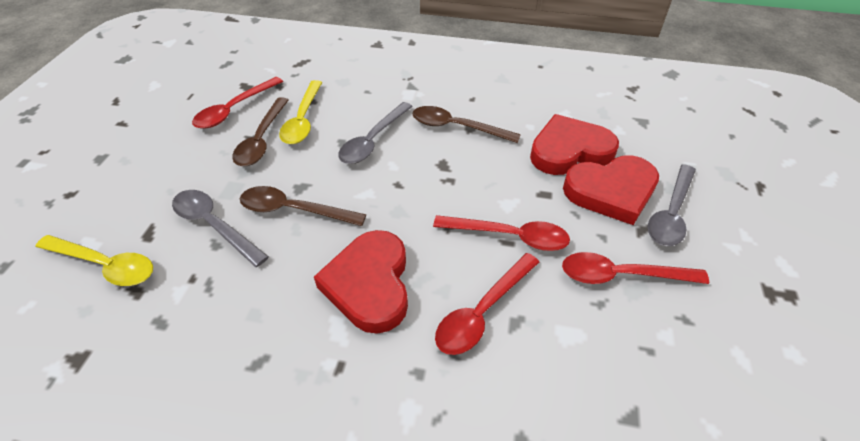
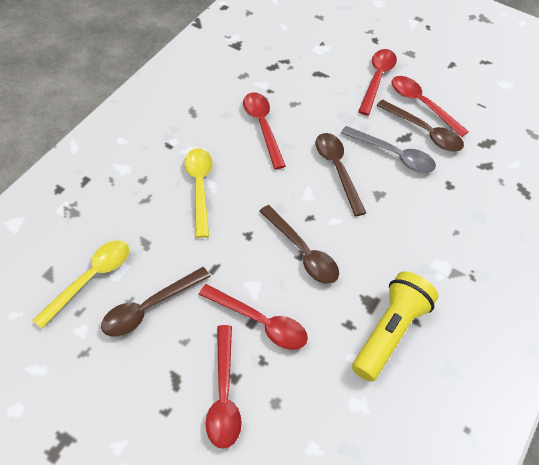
brown spoon: 3 -> 4
grey spoon: 3 -> 1
red heart: 3 -> 0
red spoon: 4 -> 5
yellow flashlight: 0 -> 1

